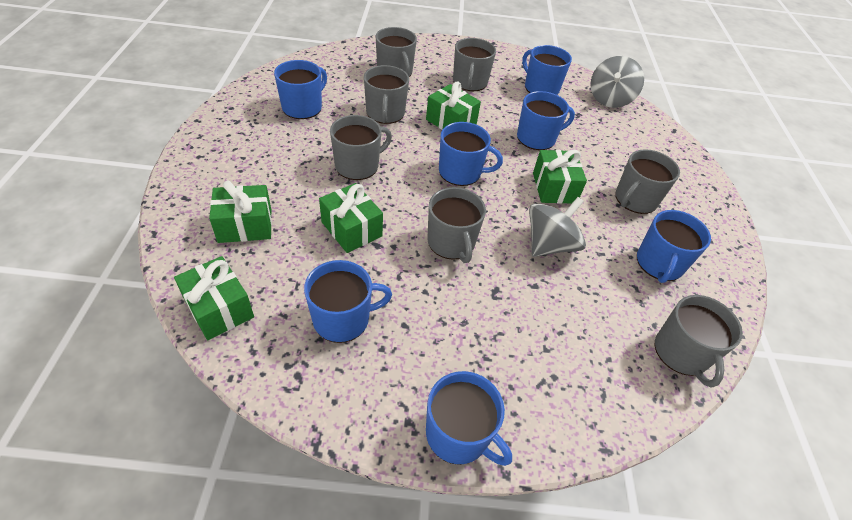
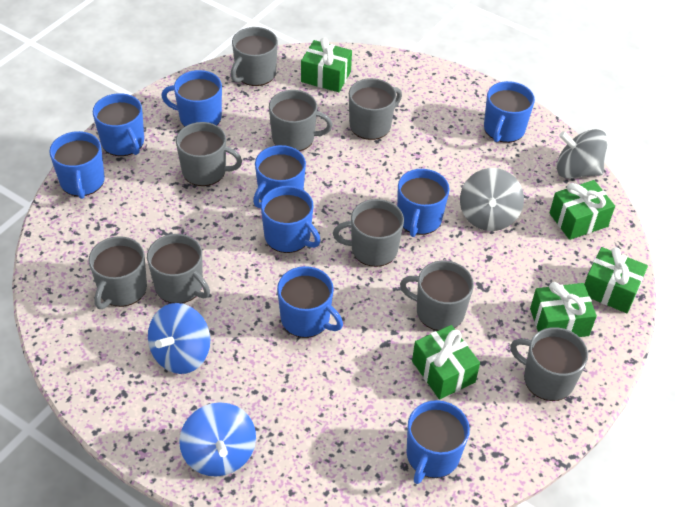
blue mug: 7 -> 9
blue spinning top: 0 -> 2
grey mug: 7 -> 9

